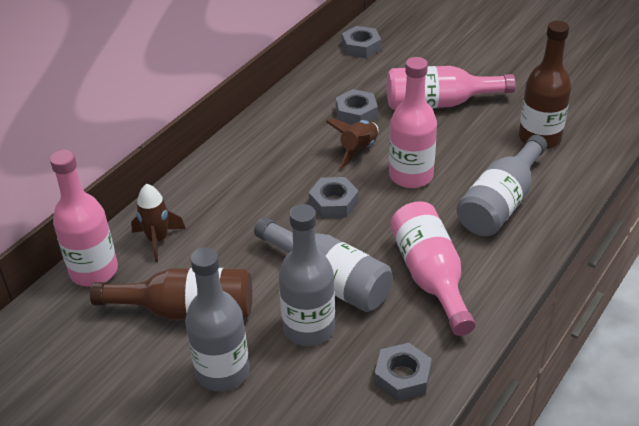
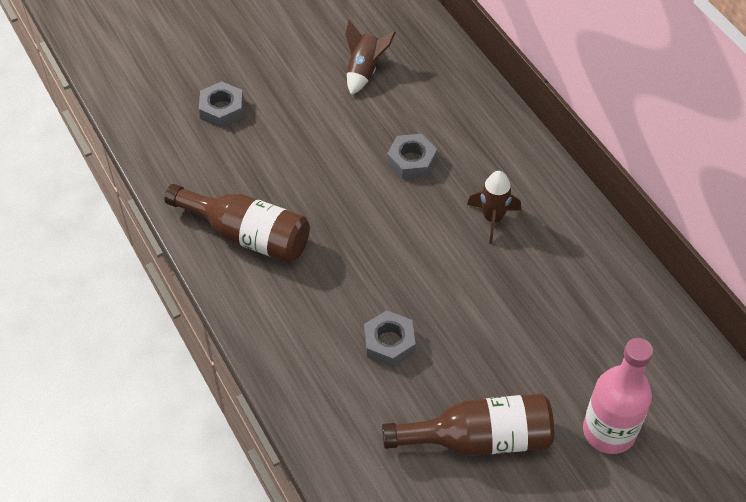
grey bottle: 4 -> 0
grey nut: 4 -> 3
pink bottle: 4 -> 1

